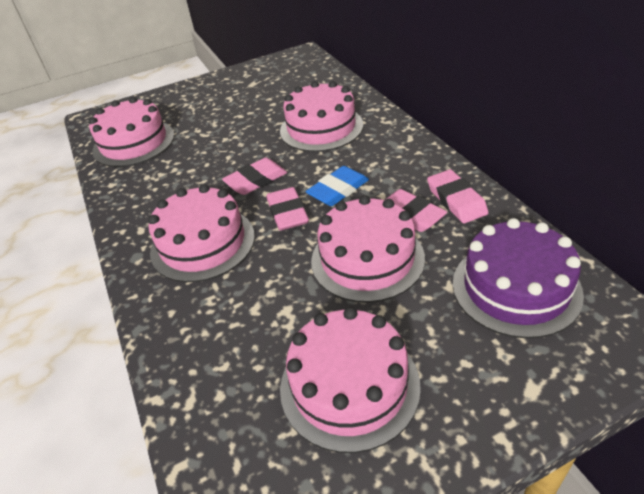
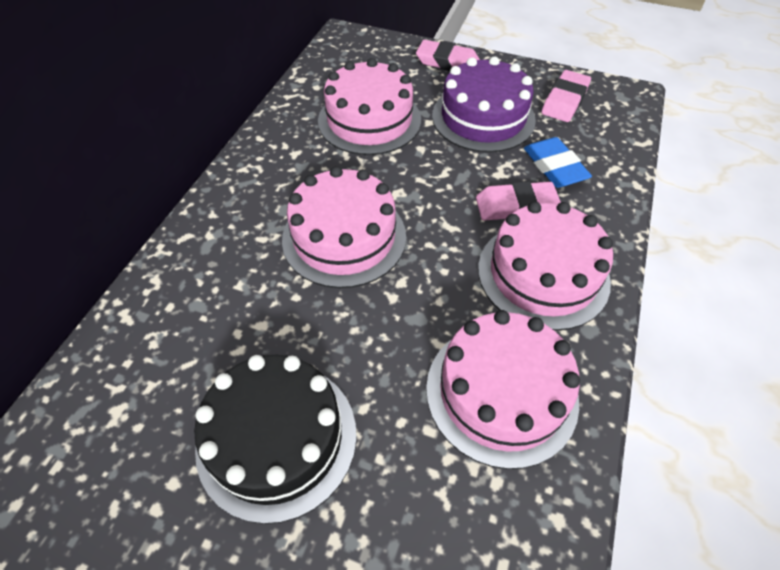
black cake: 0 -> 1
pink cake: 5 -> 4
pink eraser: 4 -> 3

